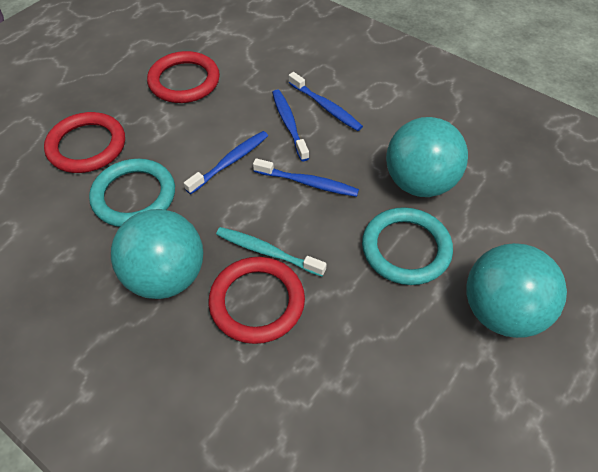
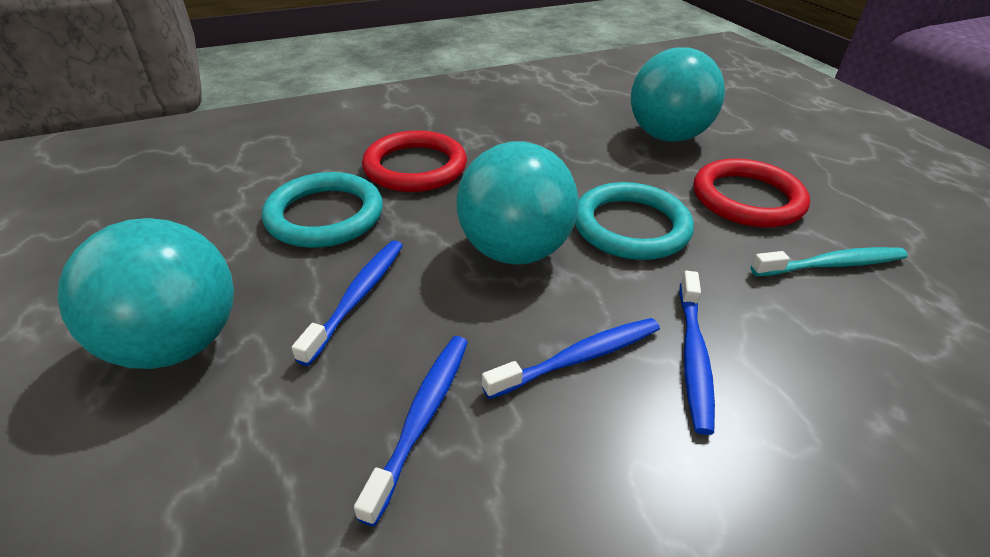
red ring: 3 -> 2

